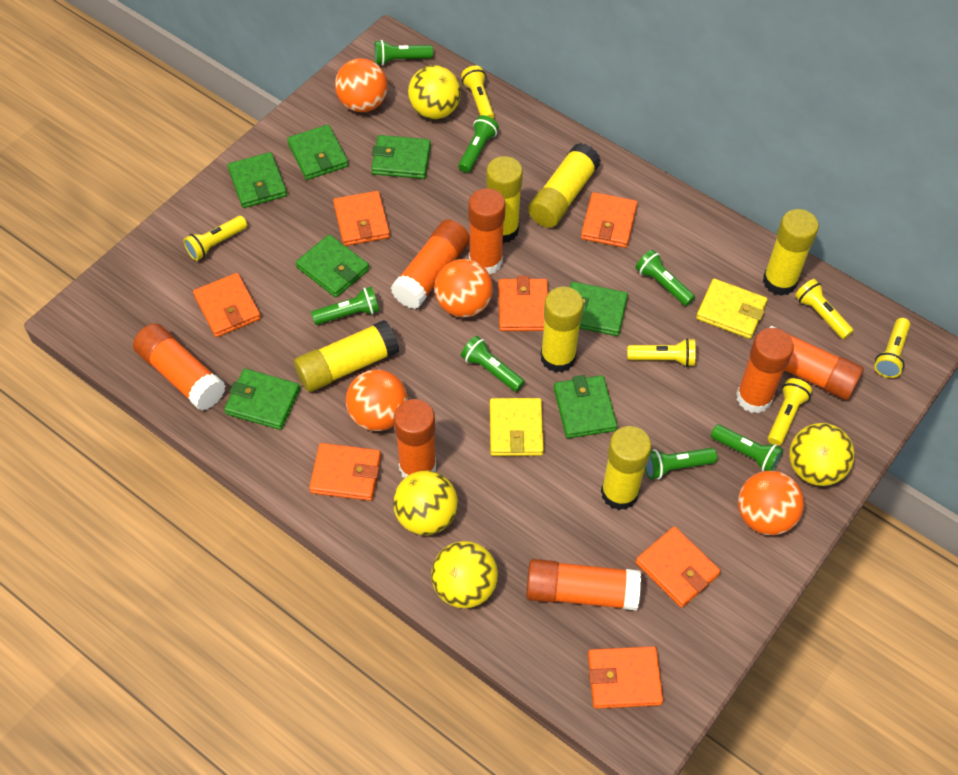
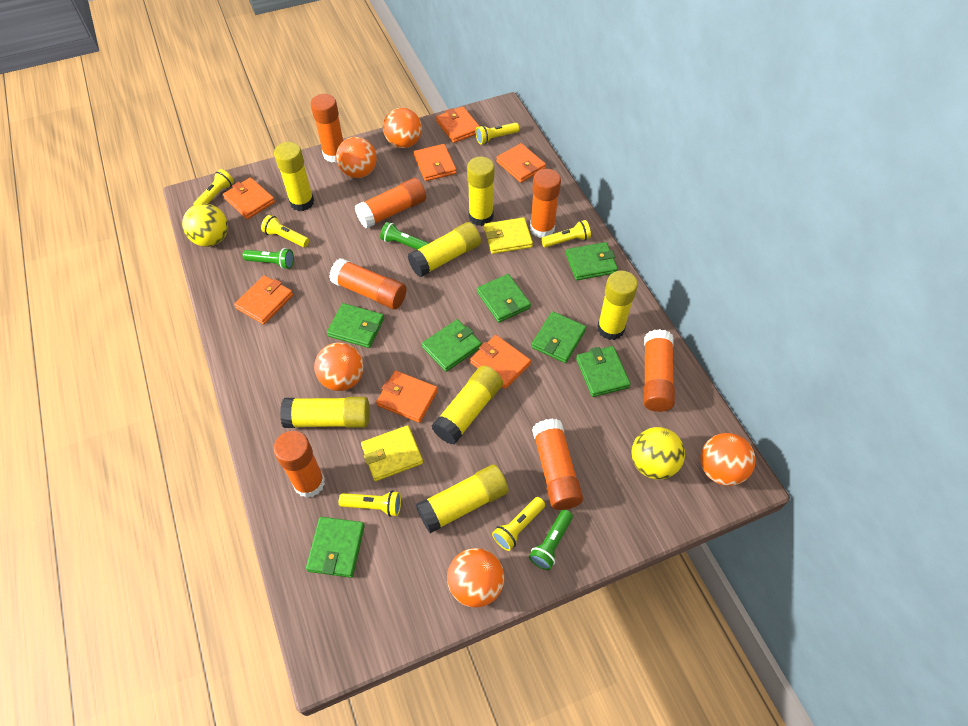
green flashlight: 7 -> 3
orange ball: 4 -> 5
yellow ball: 4 -> 2
yellow glue stick: 6 -> 7

